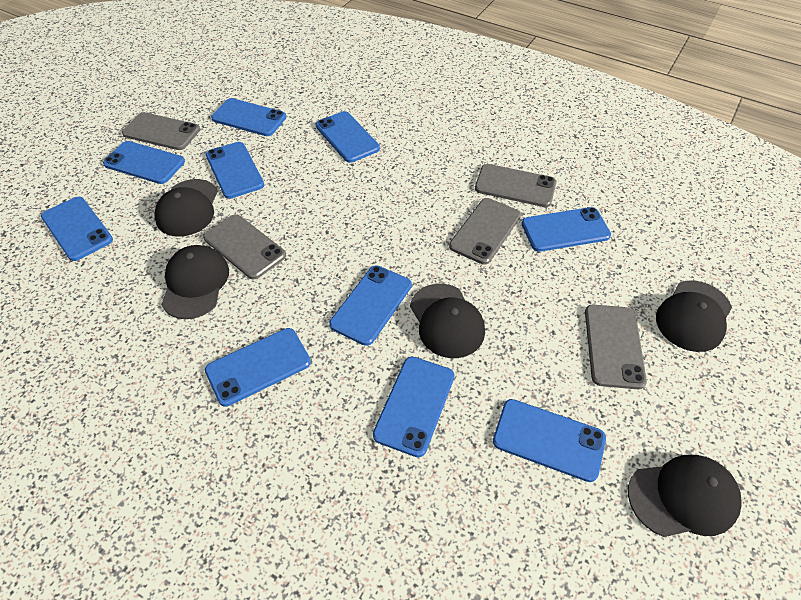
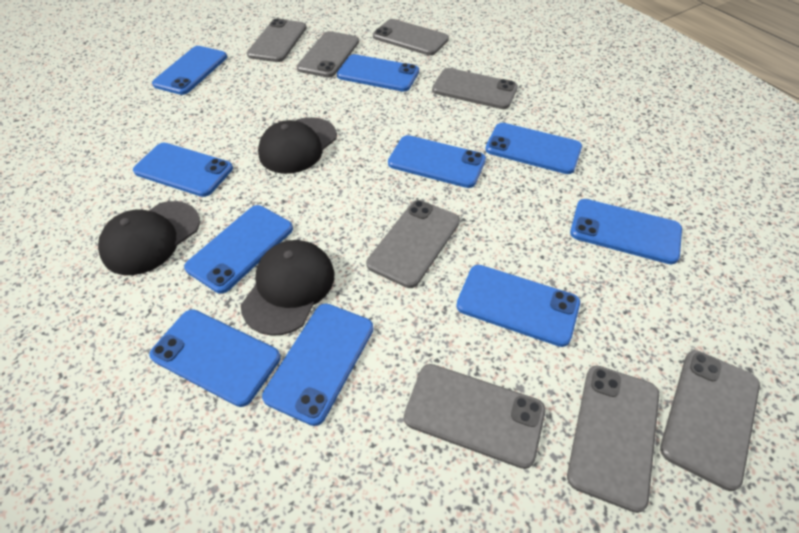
black cap: 5 -> 3
grey phone: 5 -> 8

